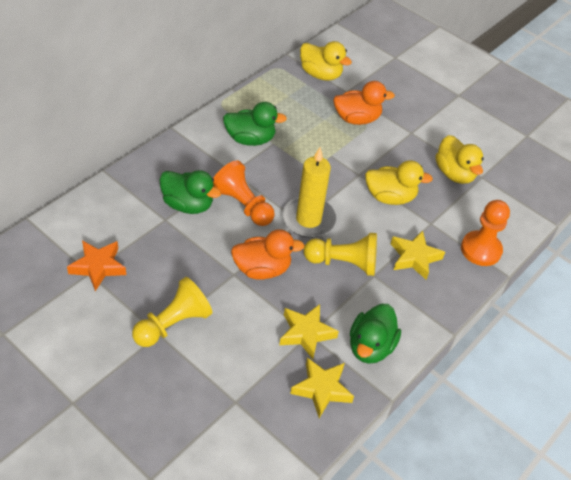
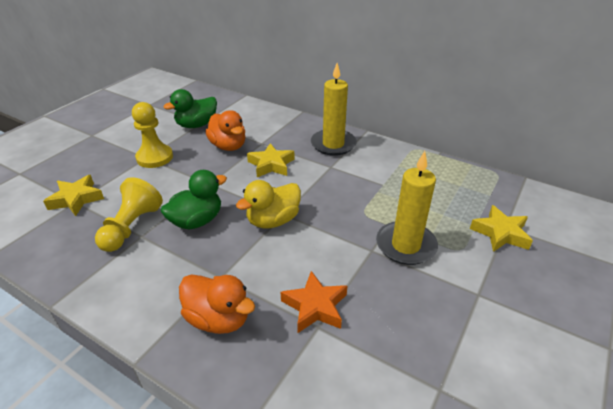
green duck: 3 -> 2
orange pawn: 2 -> 0
yellow candle: 1 -> 2
yellow duck: 3 -> 1

